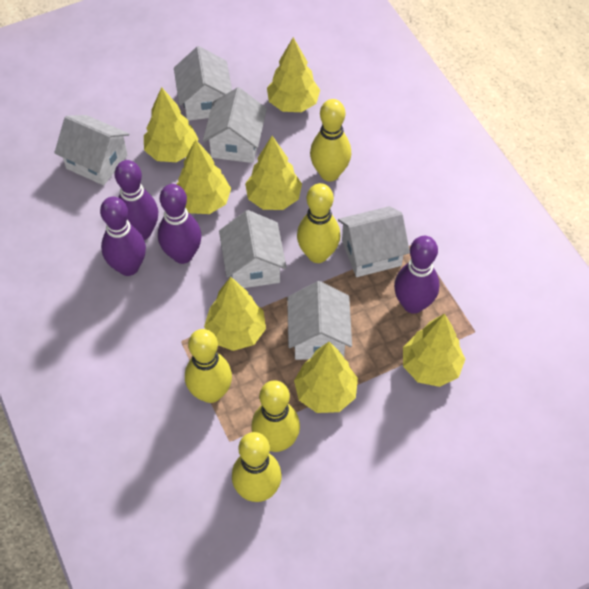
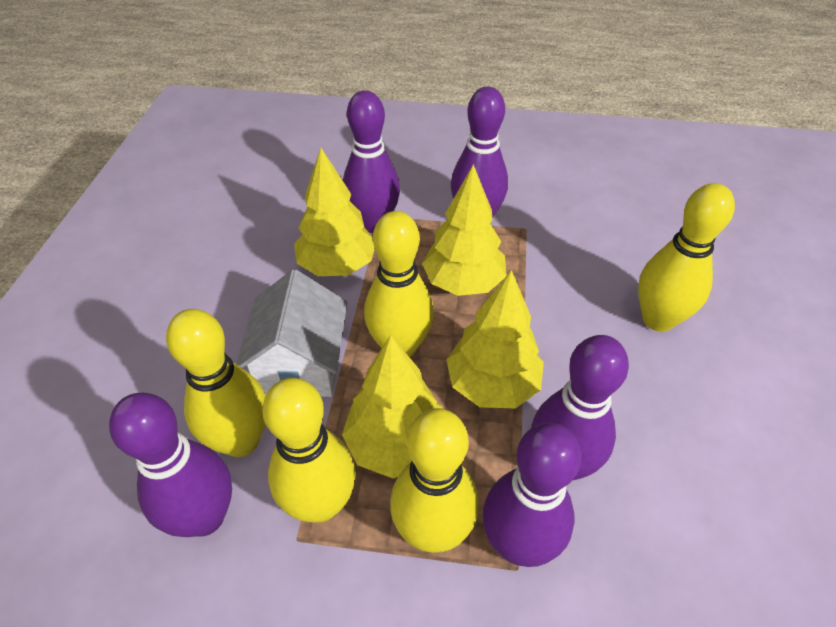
purple bowling pin: 4 -> 5
white house: 6 -> 1
yellow tree: 7 -> 4

